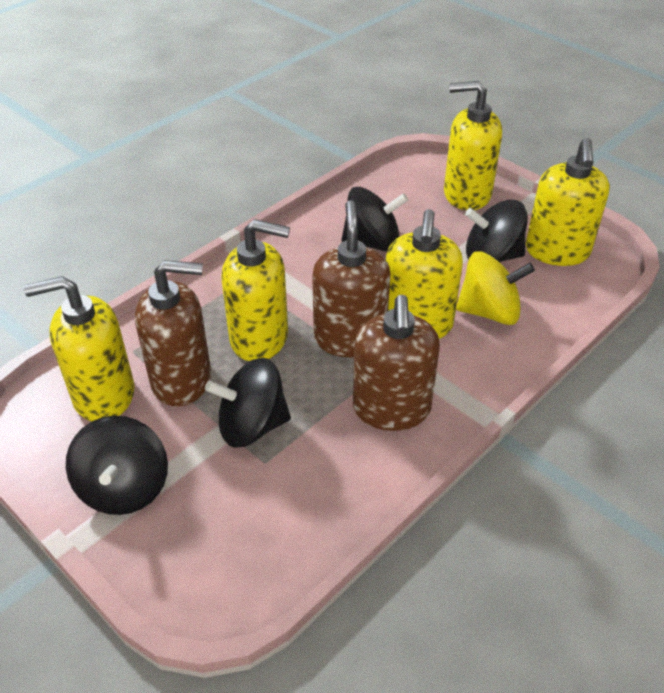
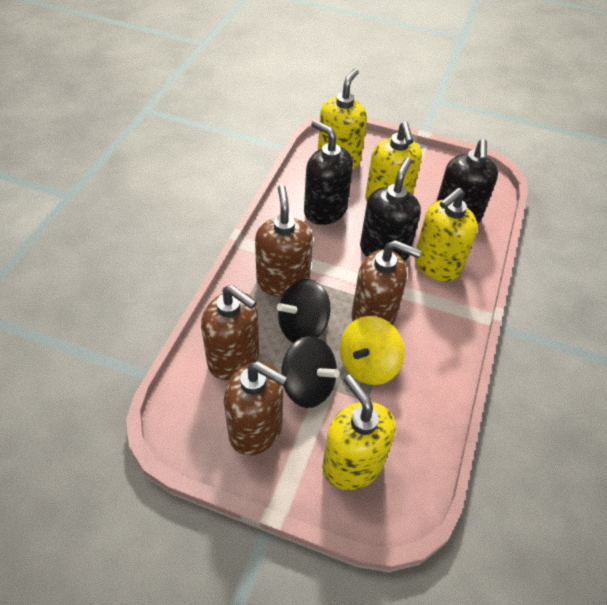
black soap dispenser: 0 -> 3
black spinning top: 4 -> 2
brown soap dispenser: 3 -> 4
yellow soap dispenser: 5 -> 4

